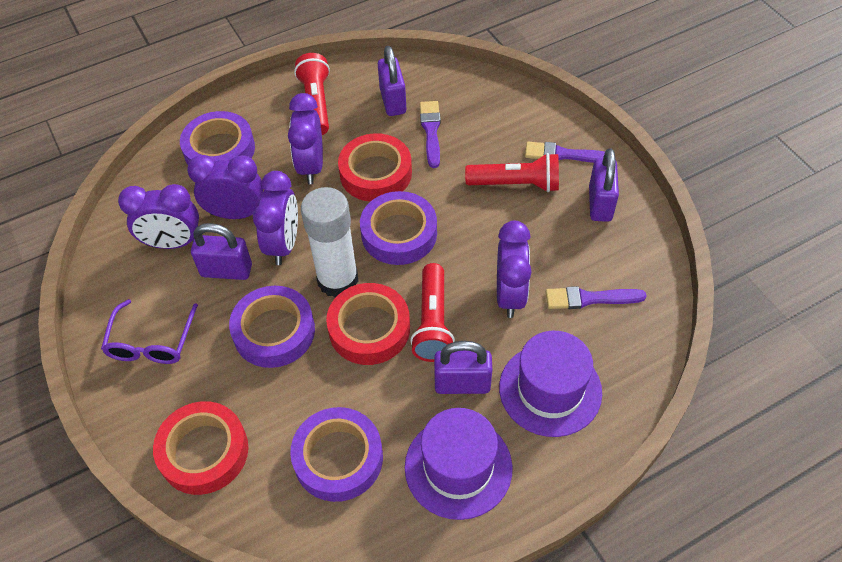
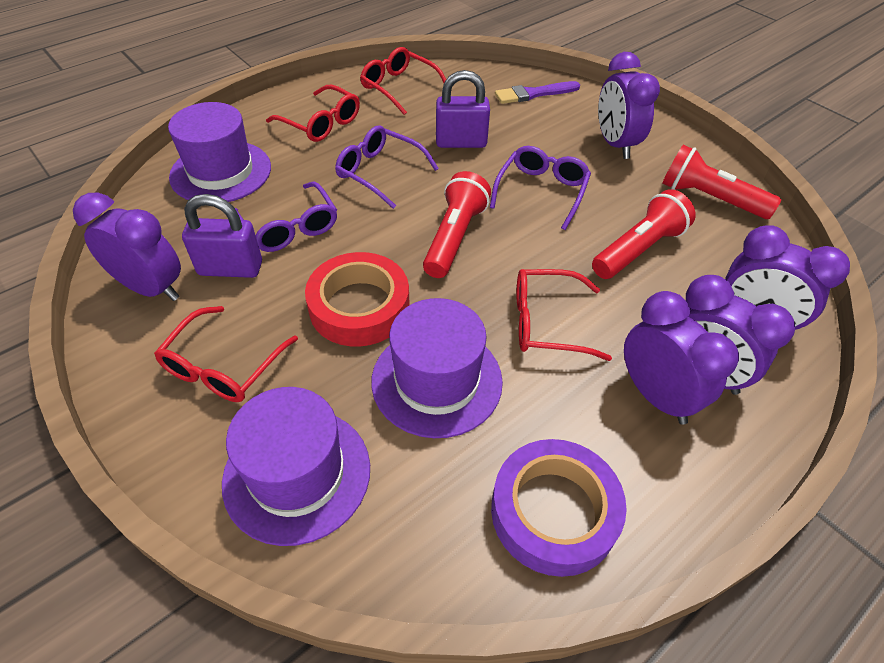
purple brush: 3 -> 1
purple glasses: 1 -> 3
purple hat: 2 -> 3
purple padlock: 4 -> 2
purple tape: 4 -> 1
red glasses: 0 -> 4
red tape: 3 -> 1
white glue stick: 1 -> 0

